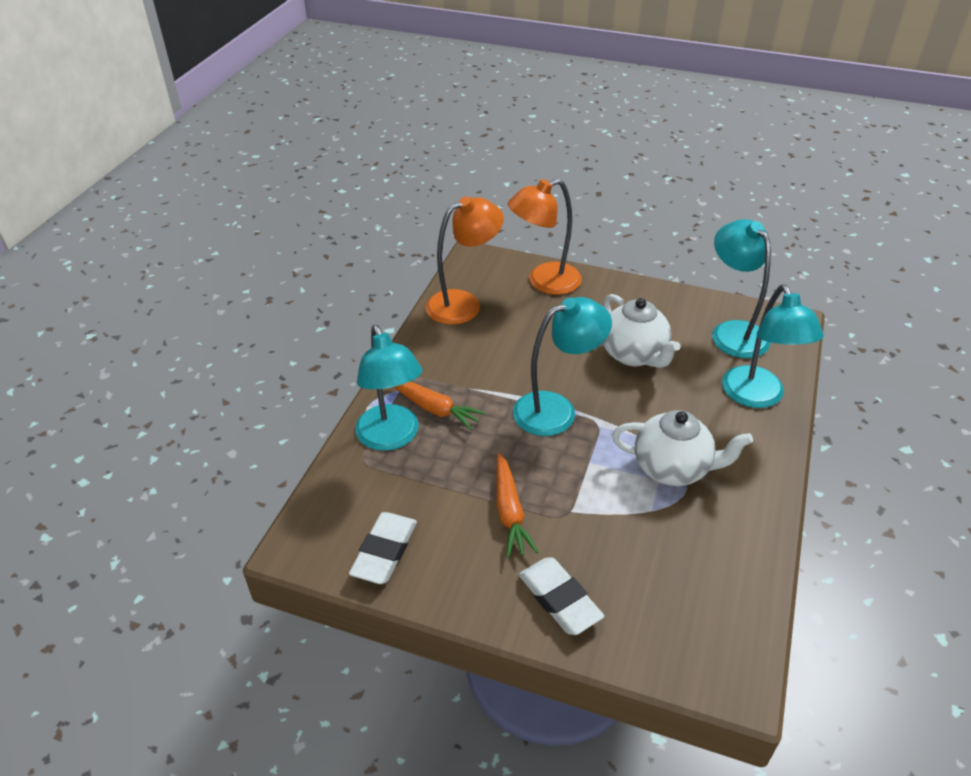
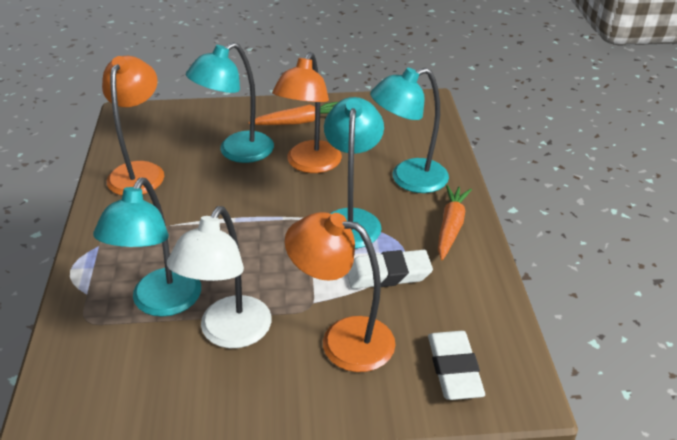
orange lamp: 2 -> 3
white lamp: 0 -> 1
white teapot: 2 -> 0

